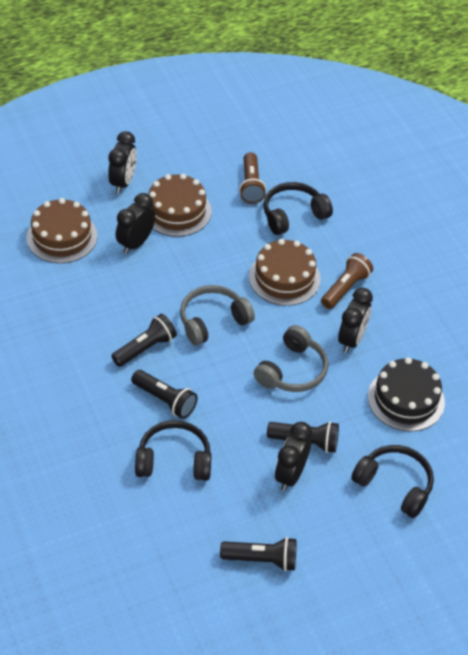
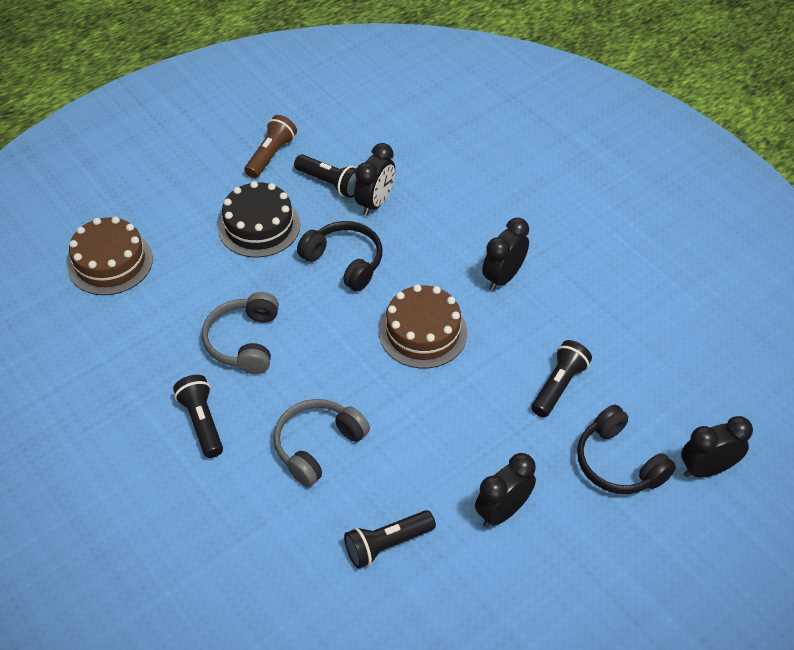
black headphones: 3 -> 2
brown cake: 3 -> 2
brown flashlight: 2 -> 1

